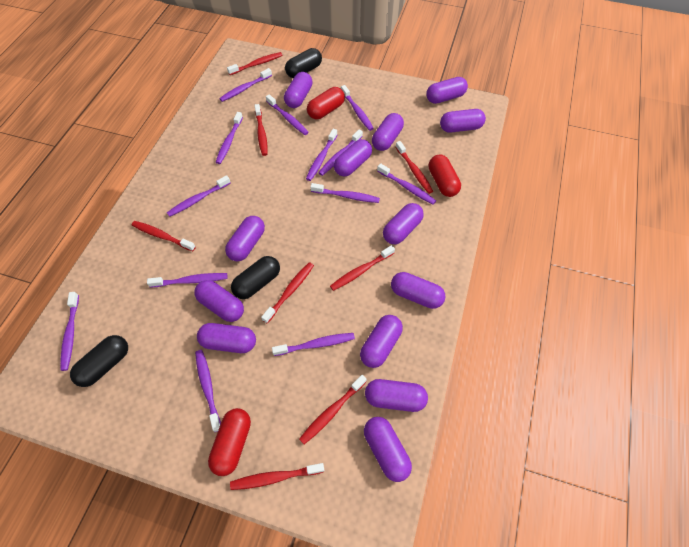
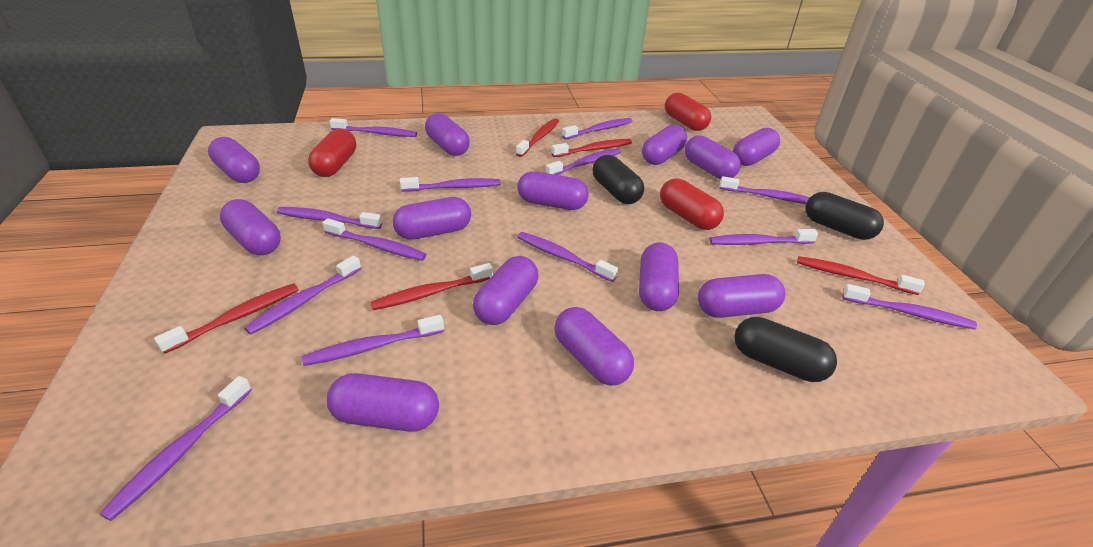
red toothbrush: 8 -> 5

